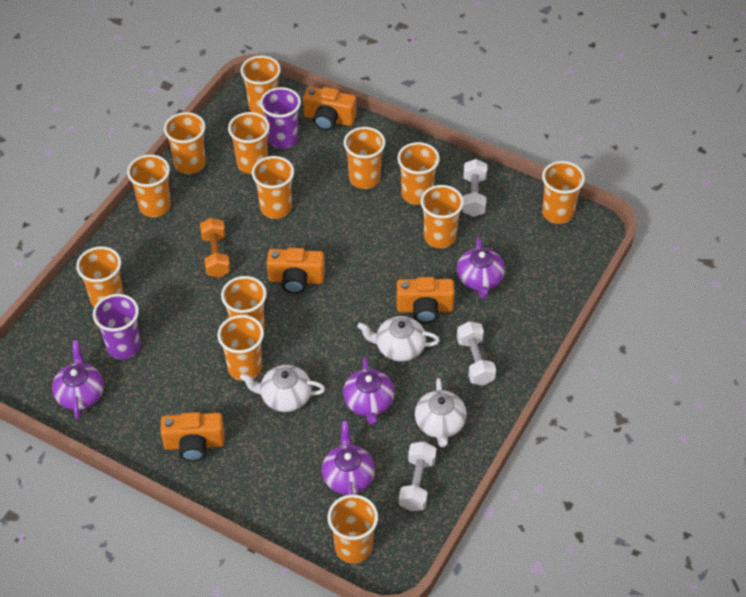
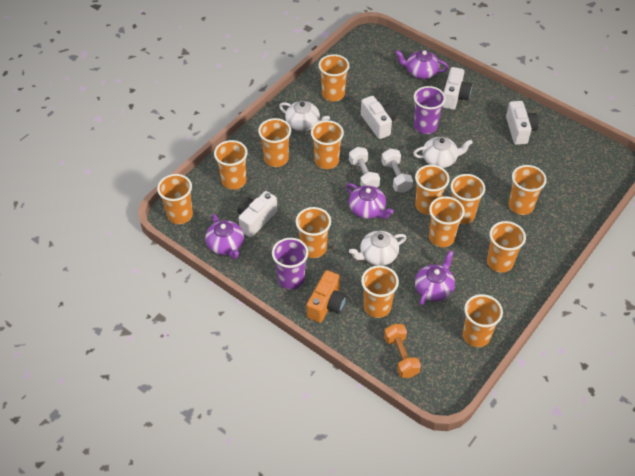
orange camera: 4 -> 1
white camera: 0 -> 4
white dumbbell: 3 -> 2

